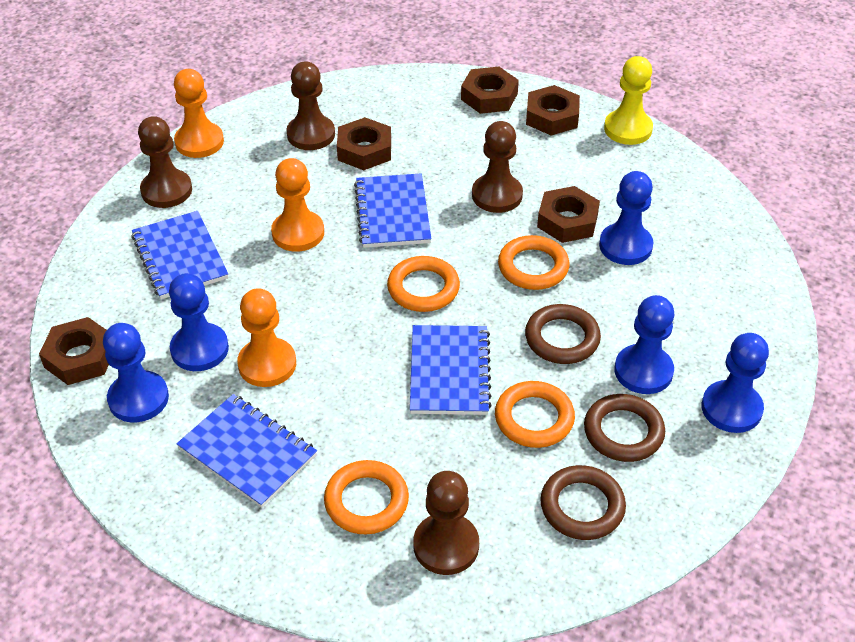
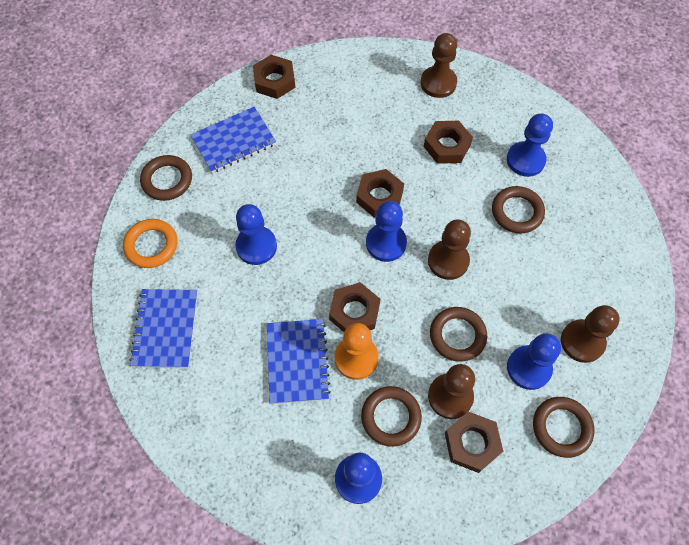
blue notebook: 4 -> 3
brown ring: 3 -> 5
orange pawn: 3 -> 1
orange ring: 4 -> 1
yellow pawn: 1 -> 0

